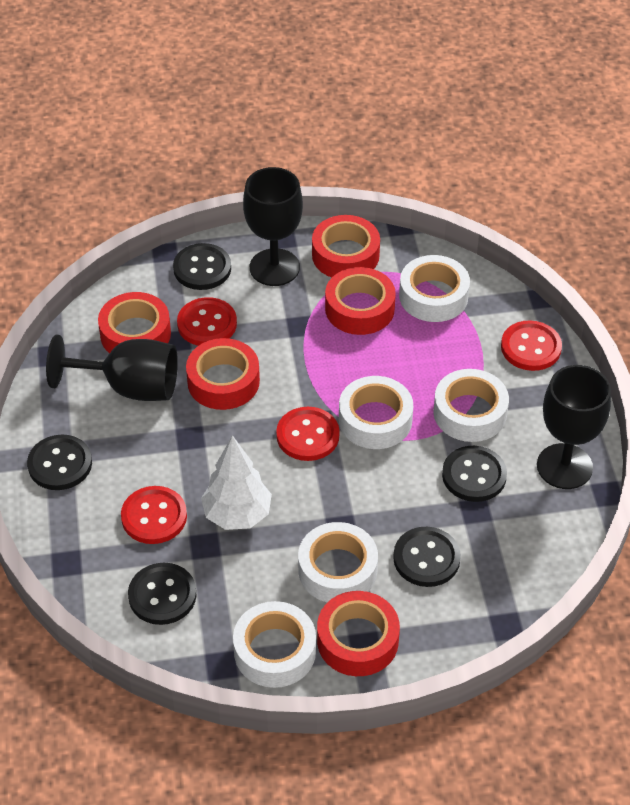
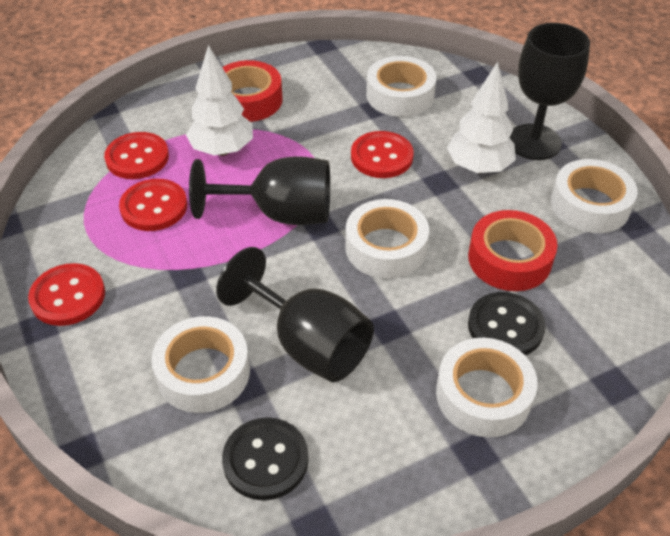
black button: 5 -> 2
red tape: 5 -> 2
white tree: 1 -> 2

